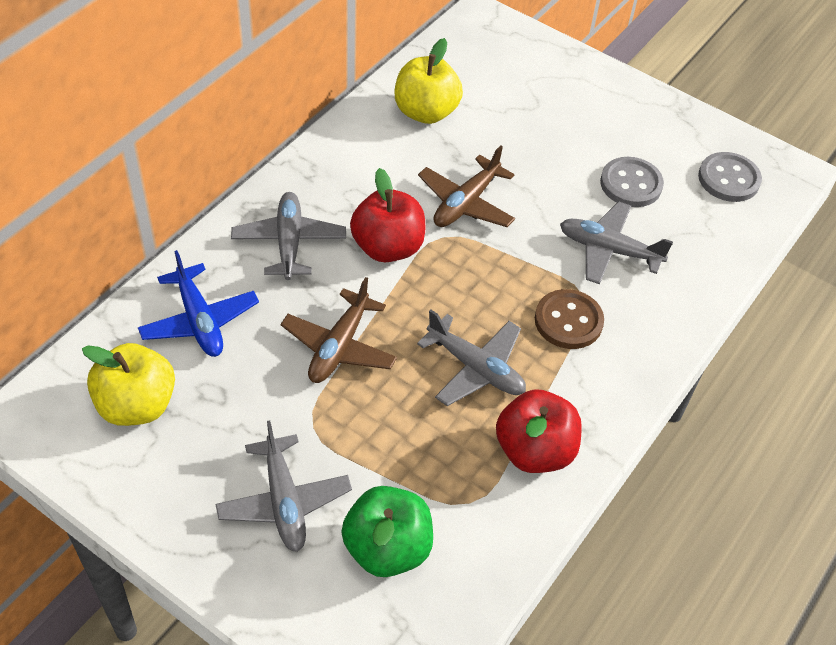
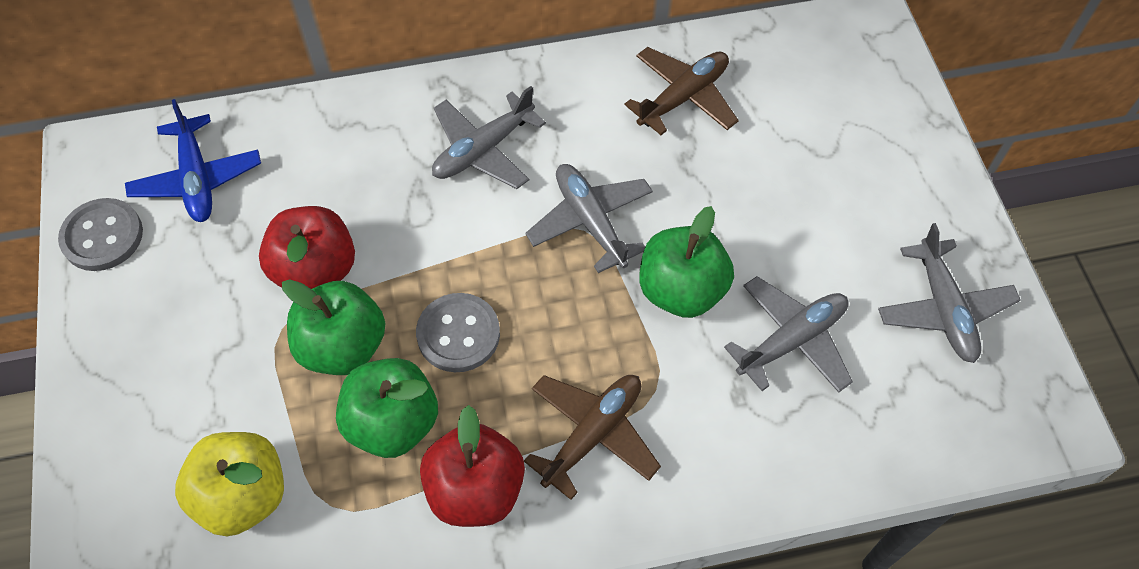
brown button: 1 -> 0
green apple: 1 -> 3
yellow apple: 2 -> 1

